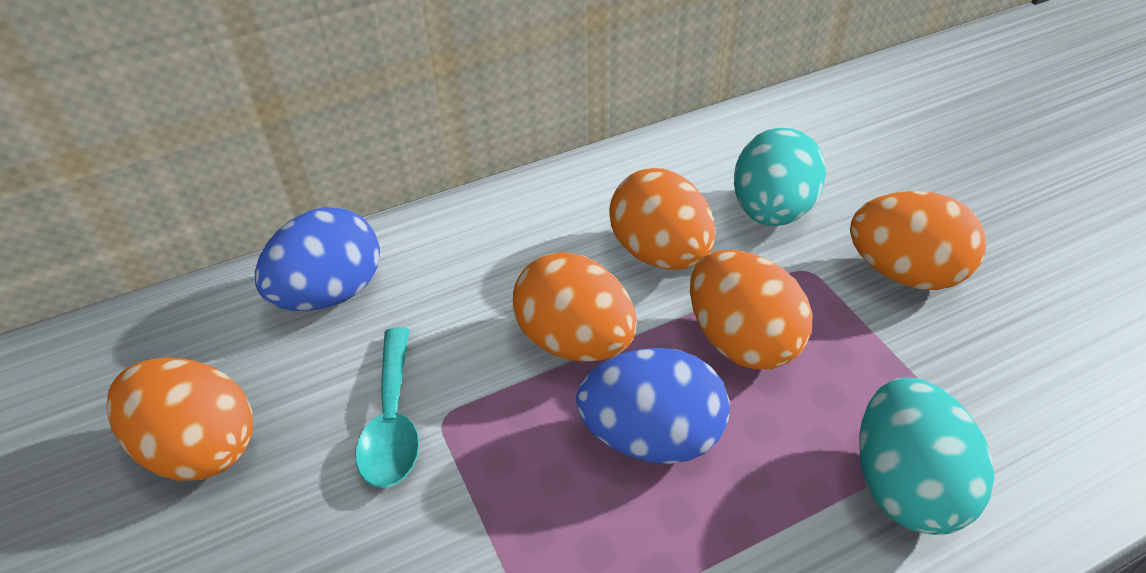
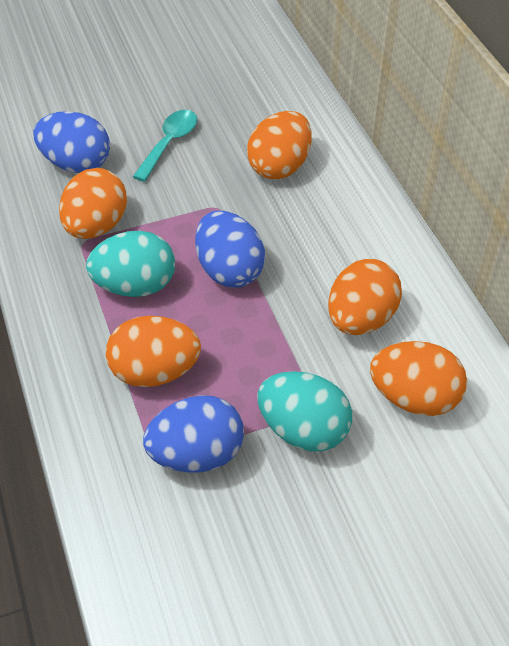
blue egg: 2 -> 3

